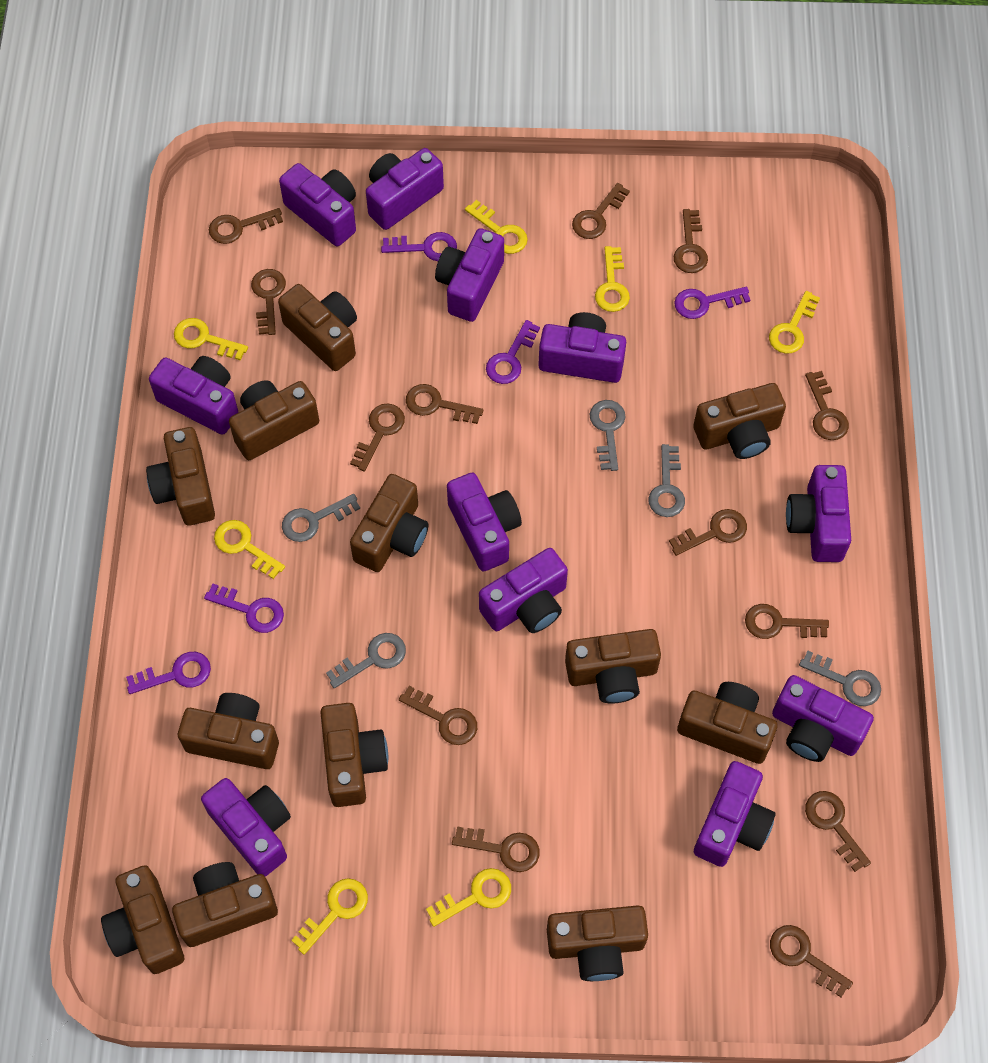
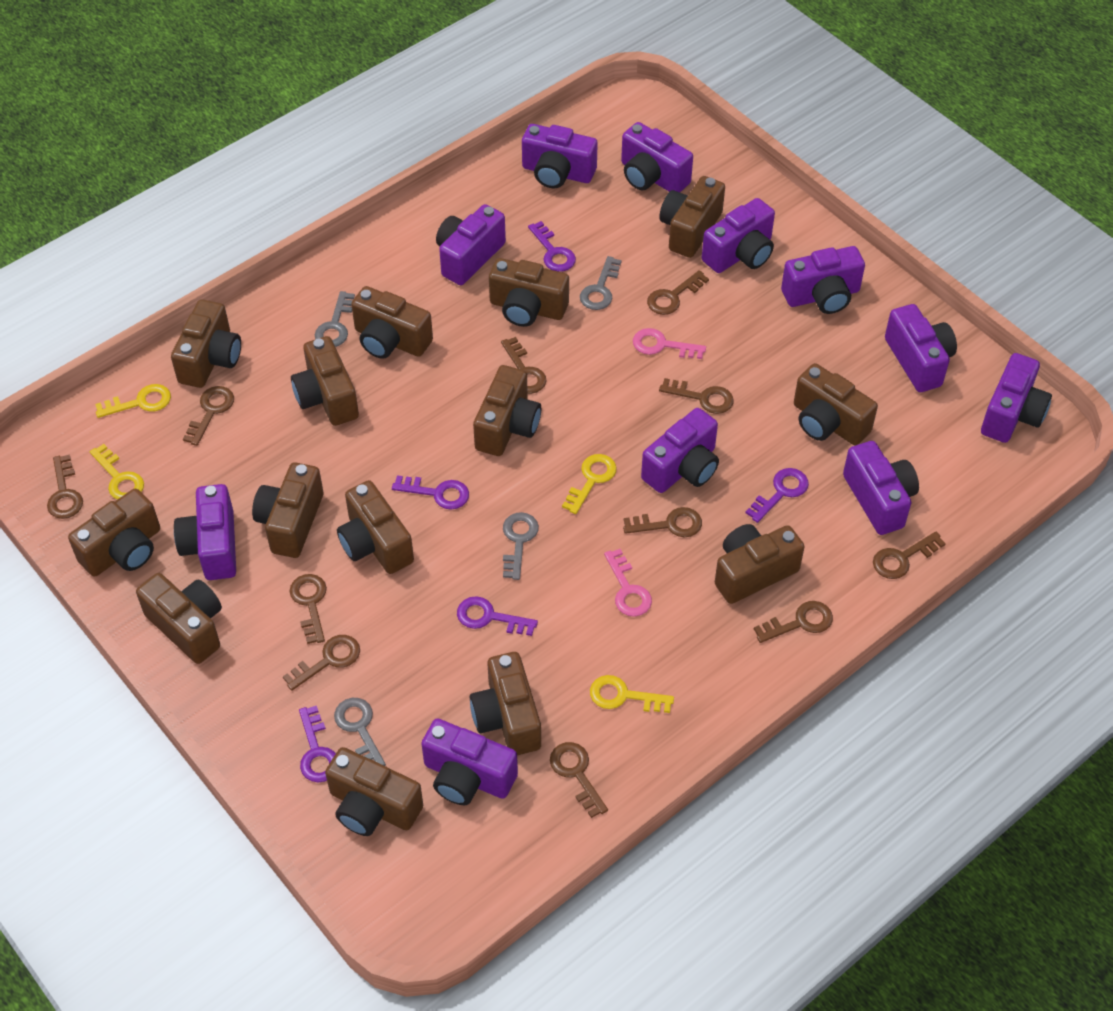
brown camera: 12 -> 14
brown key: 13 -> 11
grey key: 5 -> 4
pink key: 0 -> 2
yellow key: 7 -> 4

